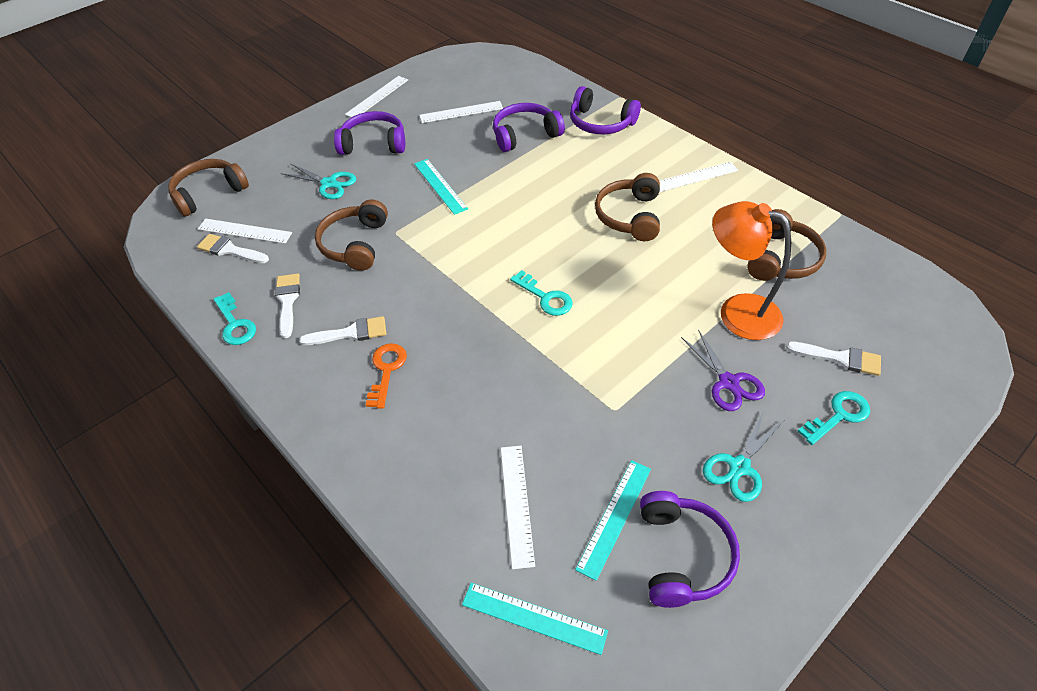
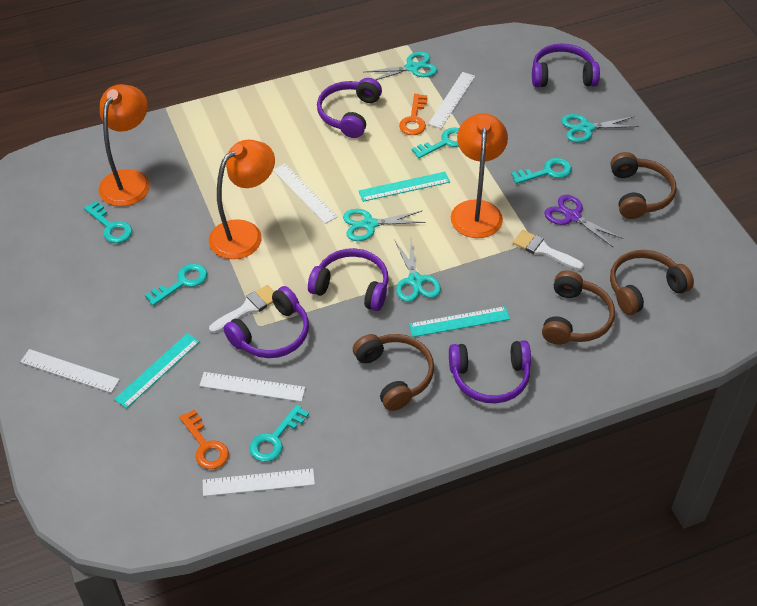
orange key: 1 -> 2
orange lamp: 1 -> 3
purple headphones: 4 -> 5
turquoise key: 3 -> 5
turquoise scissors: 2 -> 4
white brush: 4 -> 2

